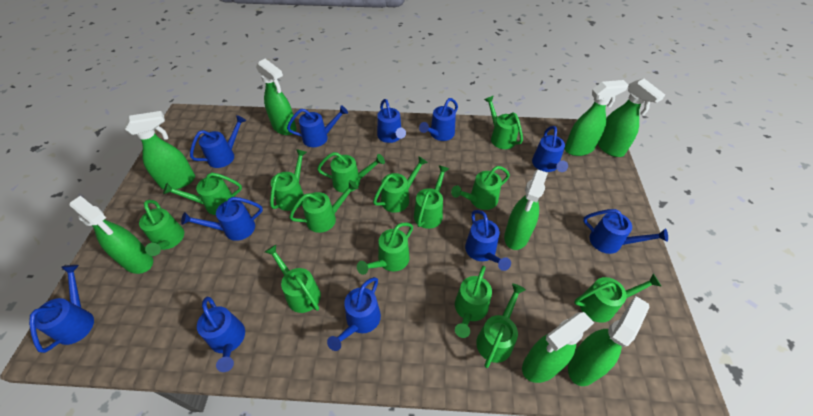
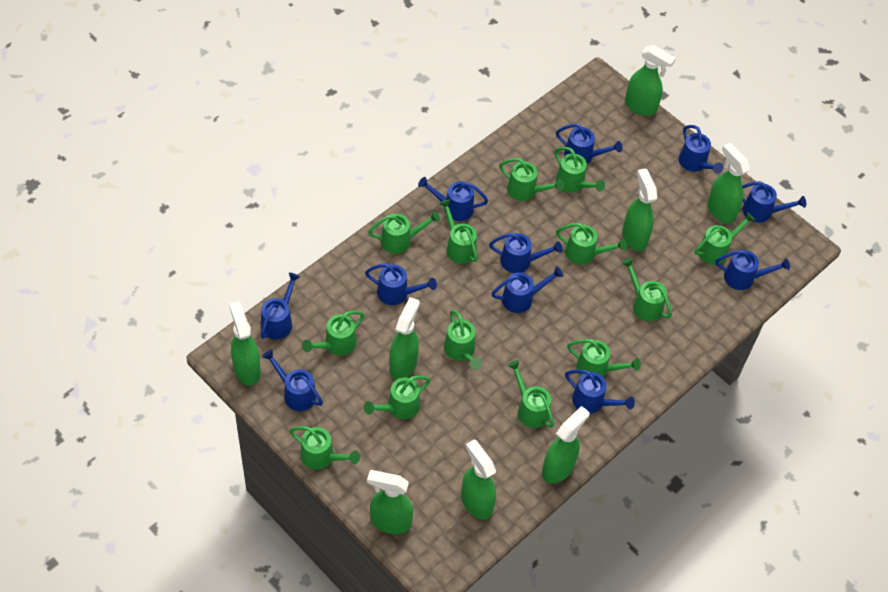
green watering can: 14 -> 13

